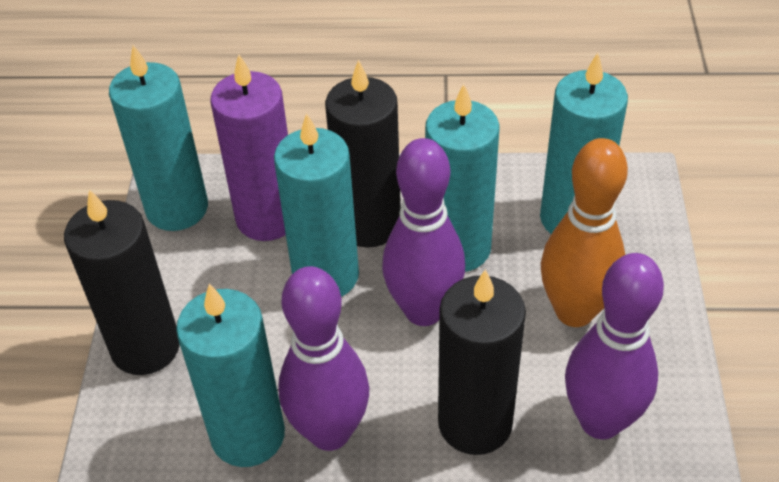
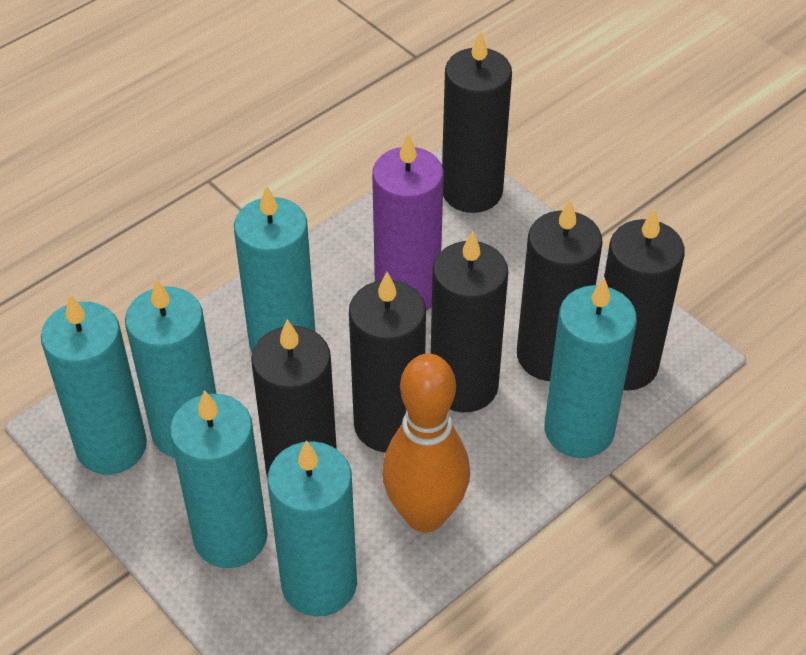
black candle: 3 -> 6
purple bowling pin: 3 -> 0
turquoise candle: 5 -> 6

